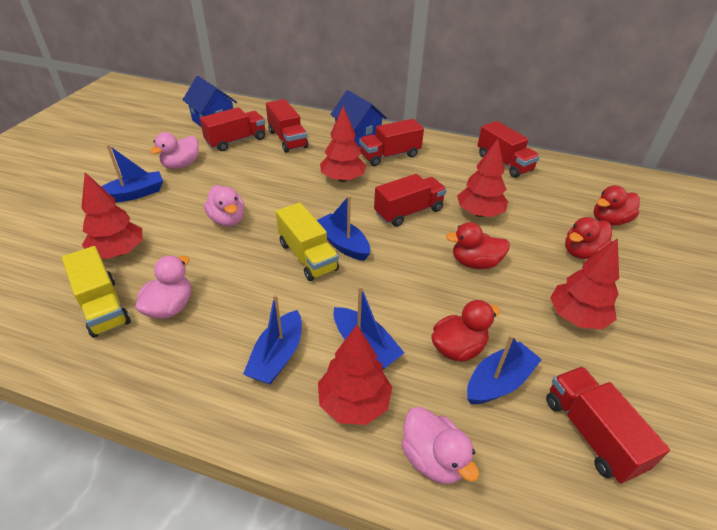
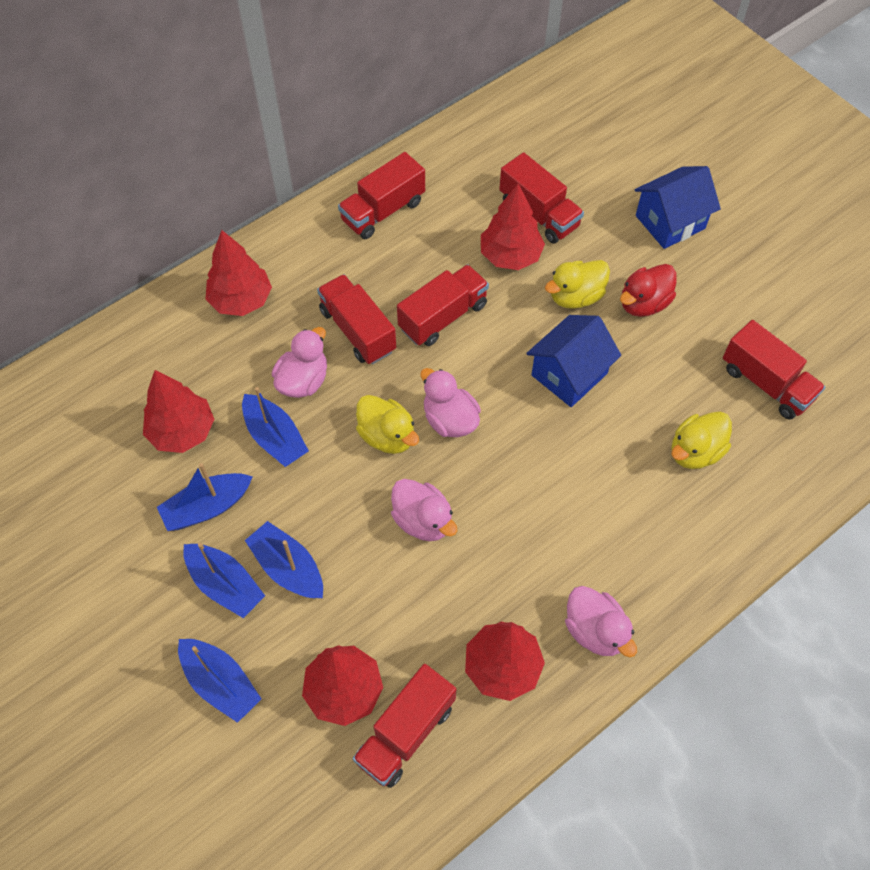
red duck: 4 -> 1
yellow duck: 0 -> 3
yellow truck: 2 -> 0

